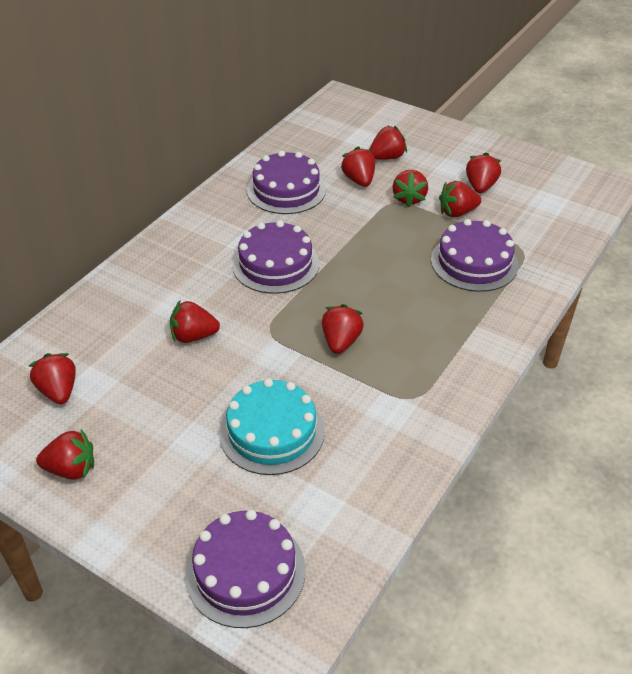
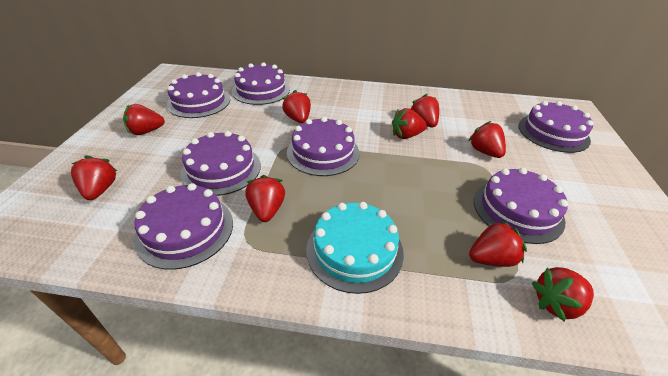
purple cake: 4 -> 7

